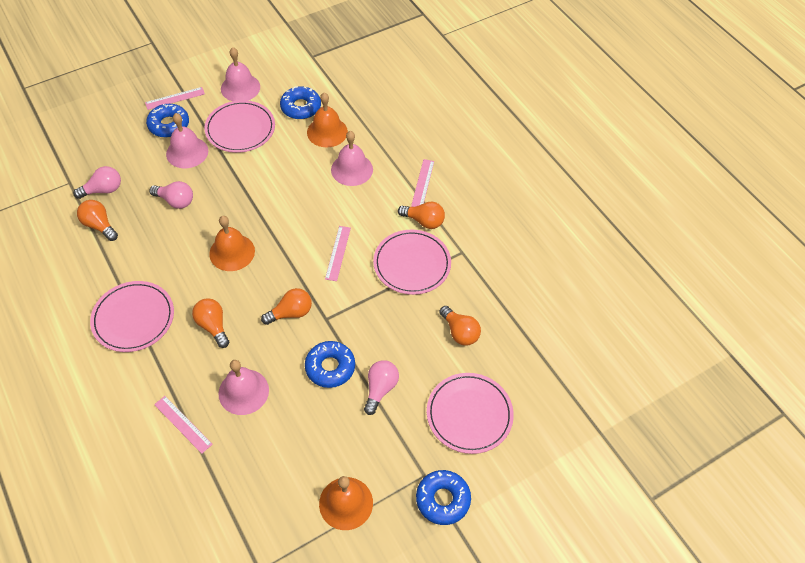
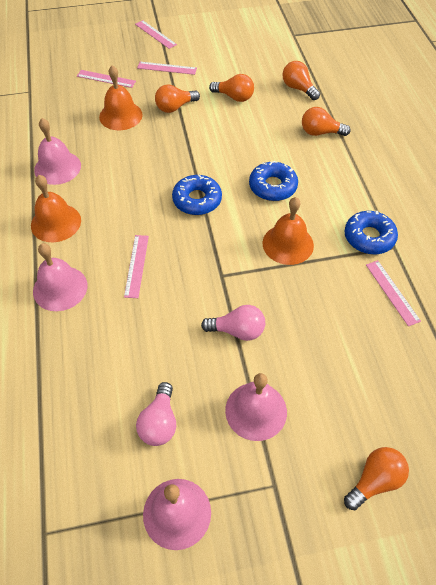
blue donut: 4 -> 3
pink light bulb: 3 -> 2
pink plate: 4 -> 0
pink ruler: 4 -> 5

